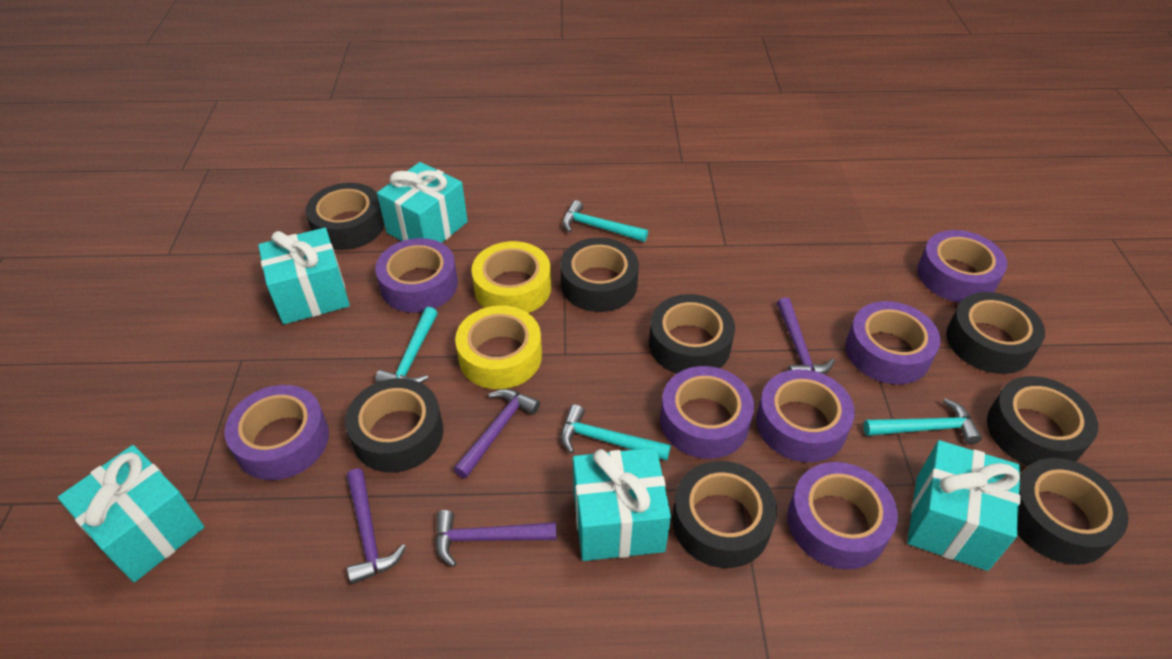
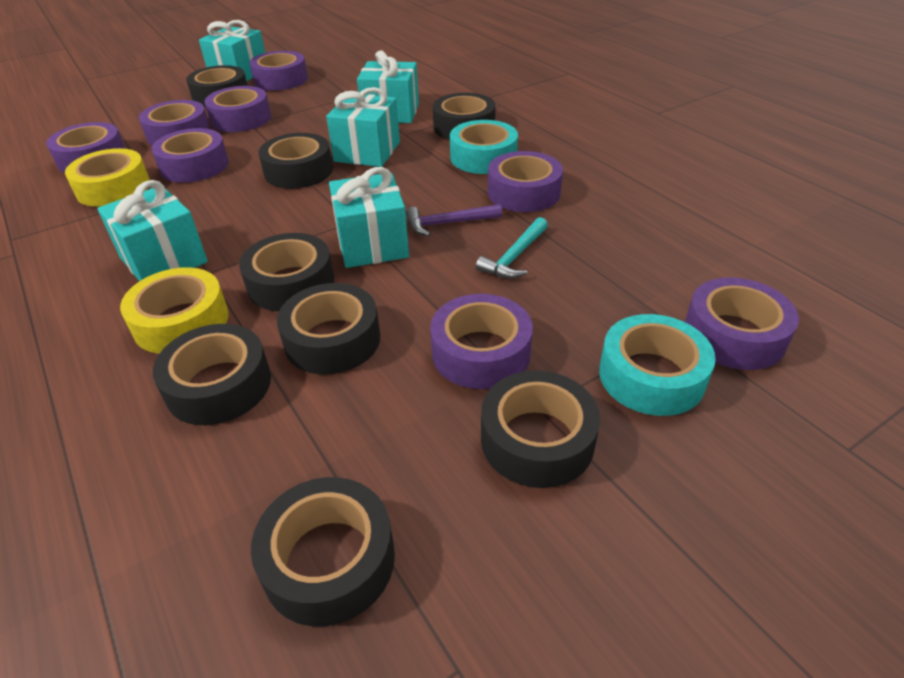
purple hammer: 4 -> 1
purple tape: 7 -> 8
turquoise hammer: 4 -> 1
turquoise tape: 0 -> 2

